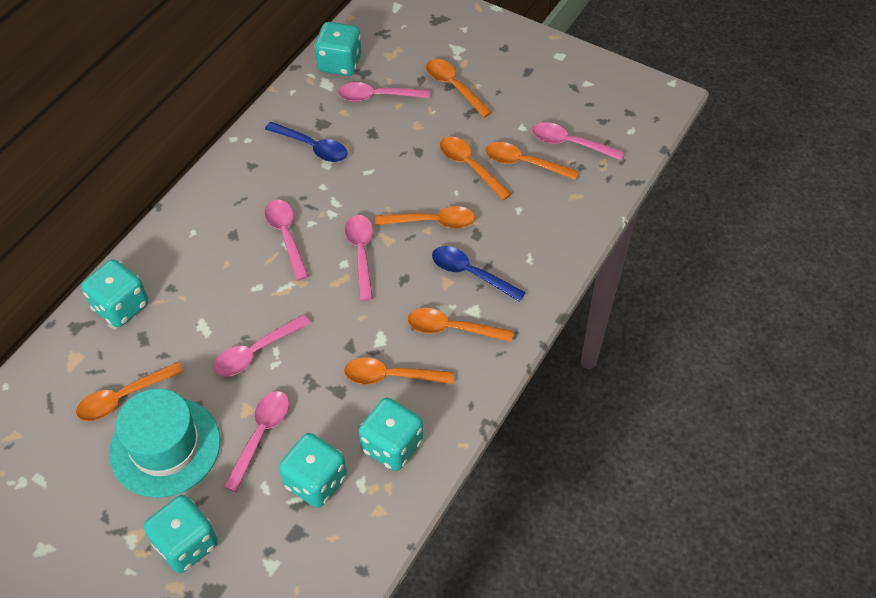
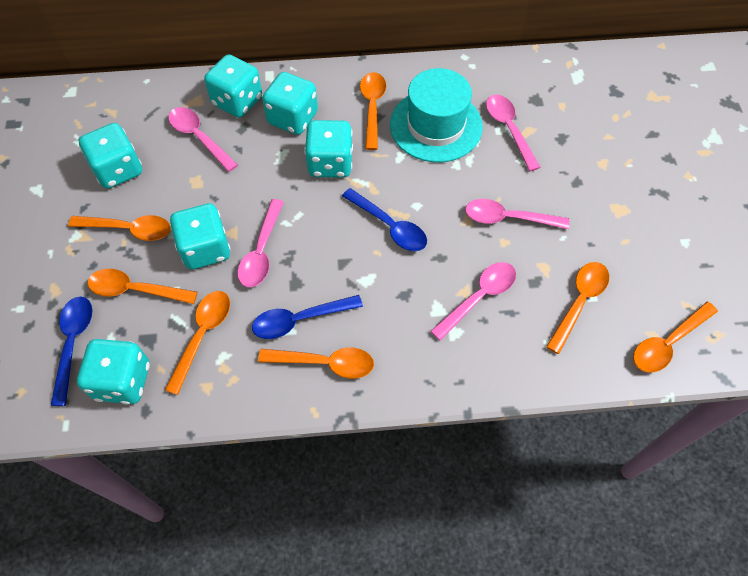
blue spoon: 2 -> 3
pink spoon: 6 -> 5
turquoise dice: 5 -> 6

